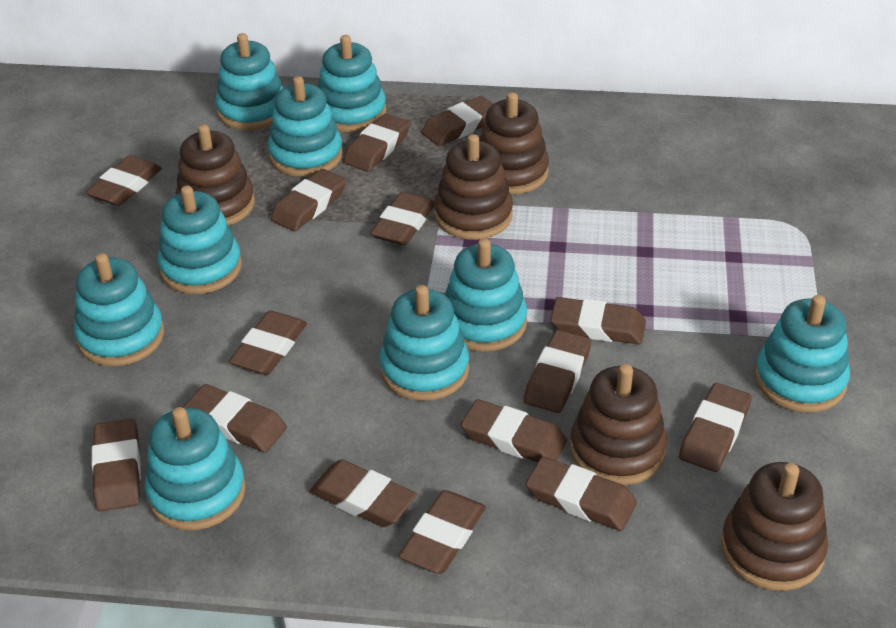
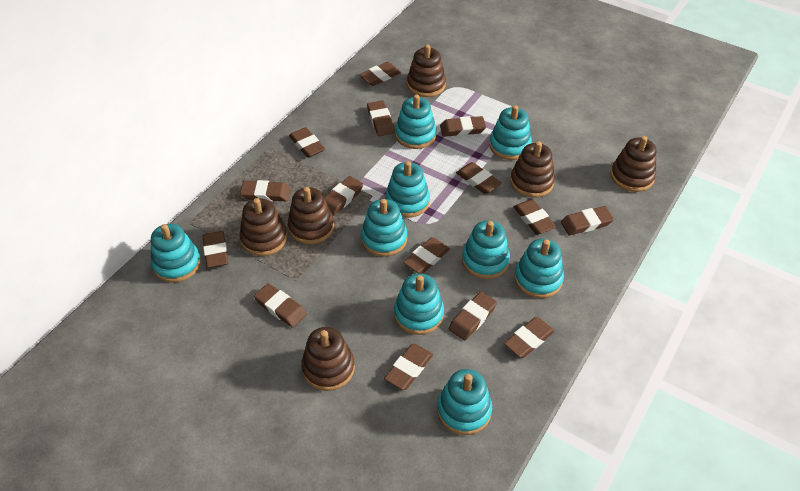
brown stacking toy: 5 -> 6

